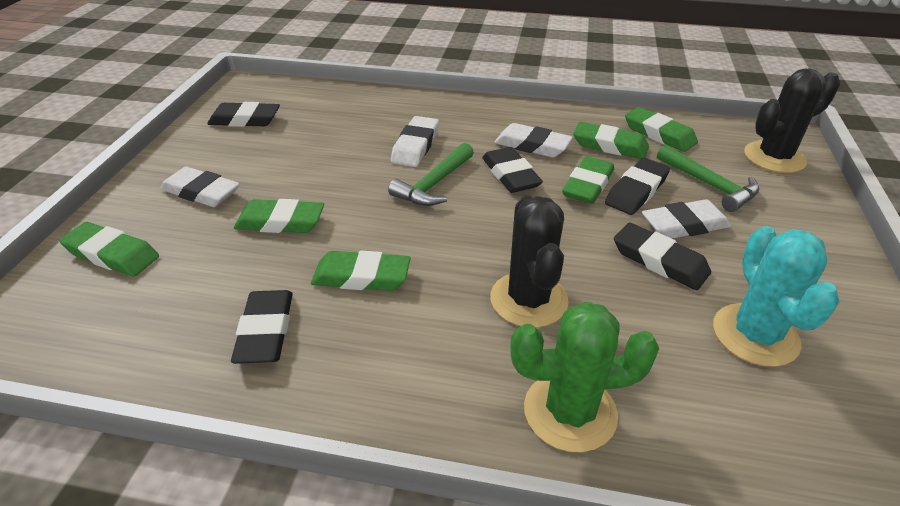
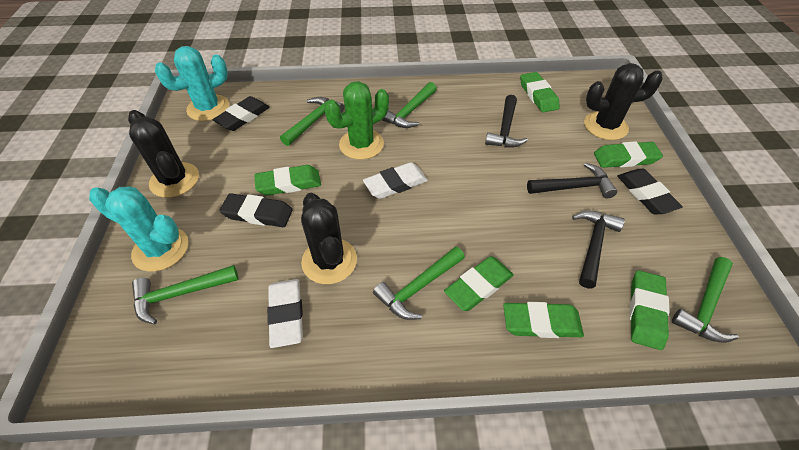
black cactus: 2 -> 3
black eraser: 5 -> 3
black hammer: 0 -> 3
green hammer: 2 -> 5
turquoise cactus: 1 -> 2
white eraser: 4 -> 2

